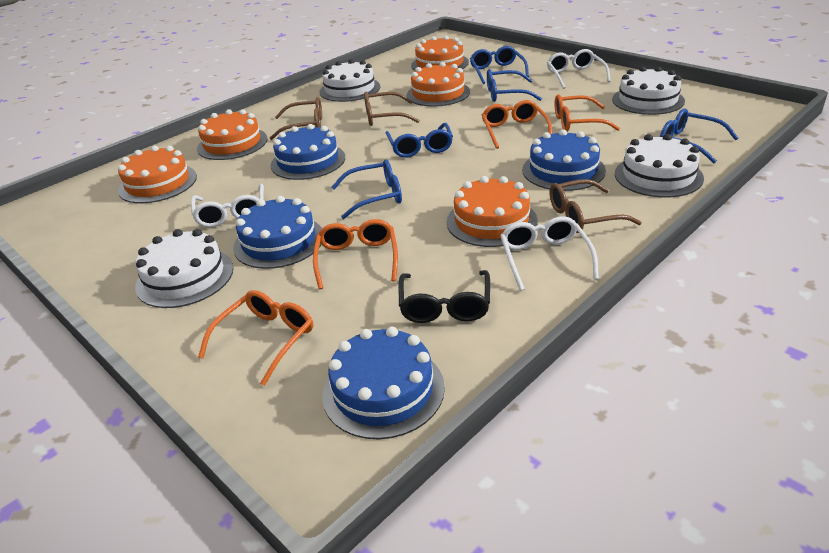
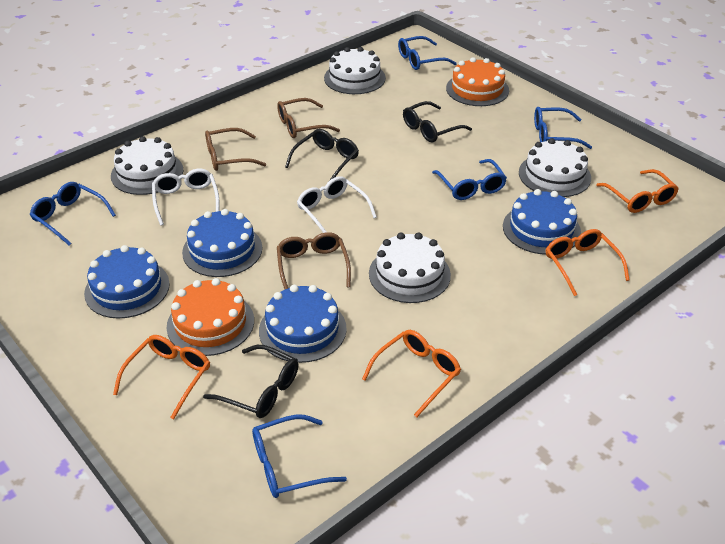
black glasses: 1 -> 3
orange cake: 5 -> 2
white glasses: 3 -> 2

